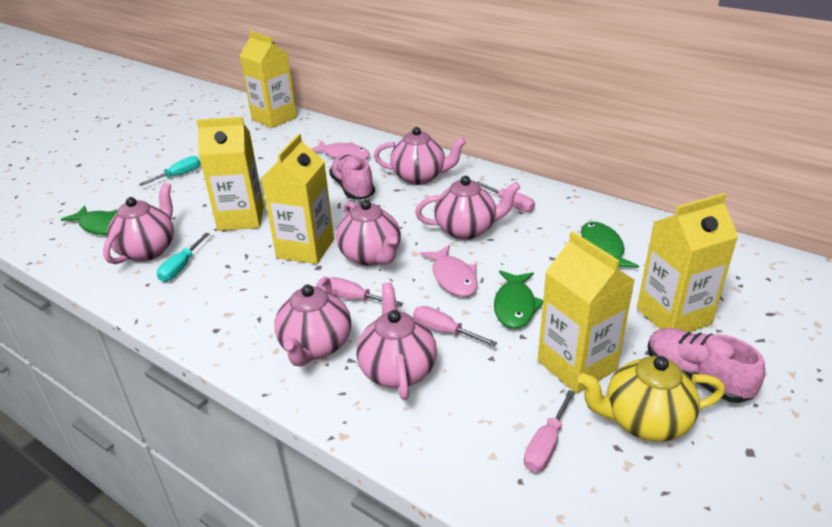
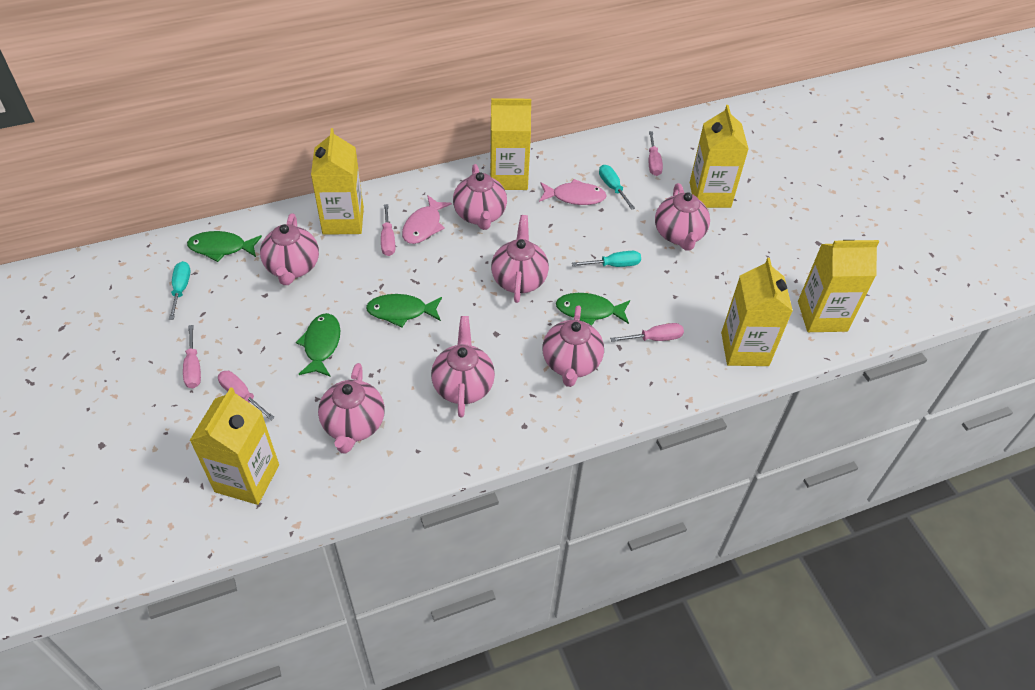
green fish: 3 -> 4
pink screwdriver: 4 -> 5
pink shoe: 2 -> 0
pink teapot: 6 -> 7
turquoise screwdriver: 2 -> 3
yellow carton: 5 -> 6
yellow teapot: 1 -> 0

